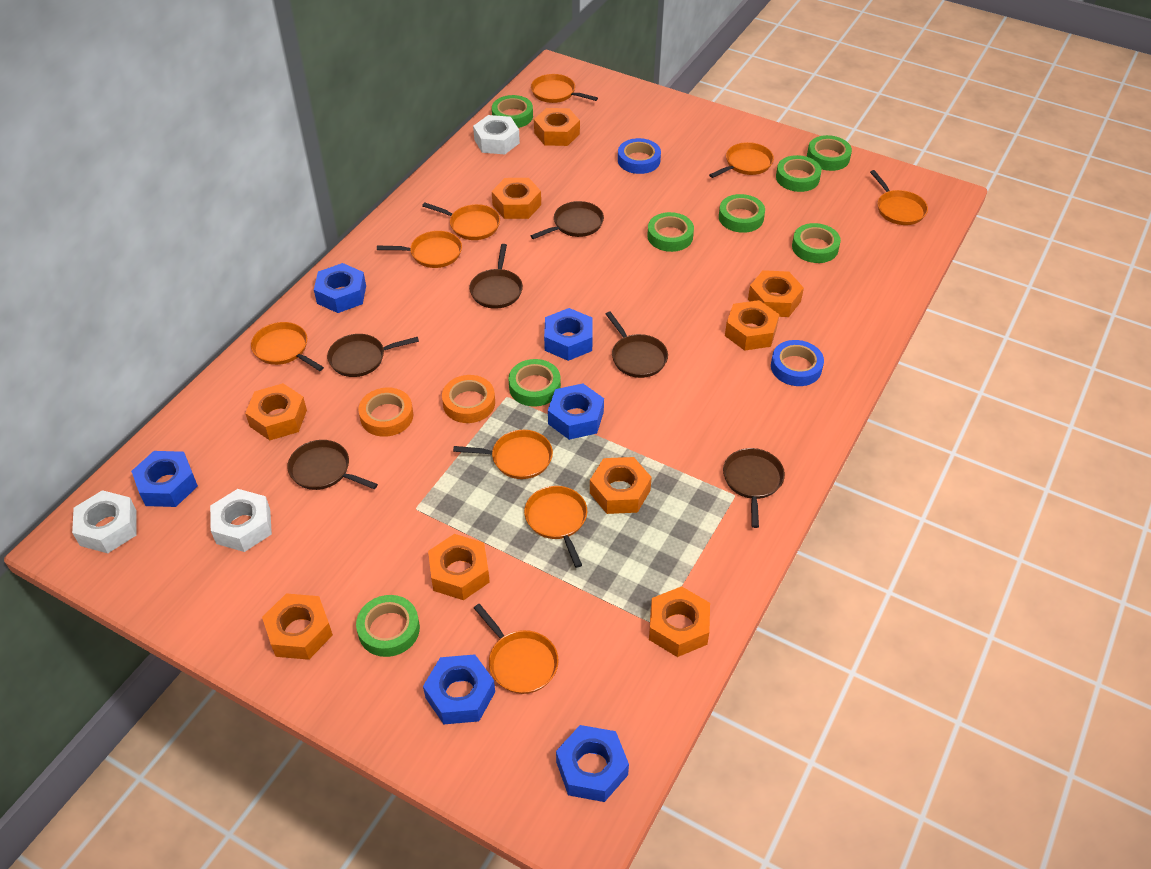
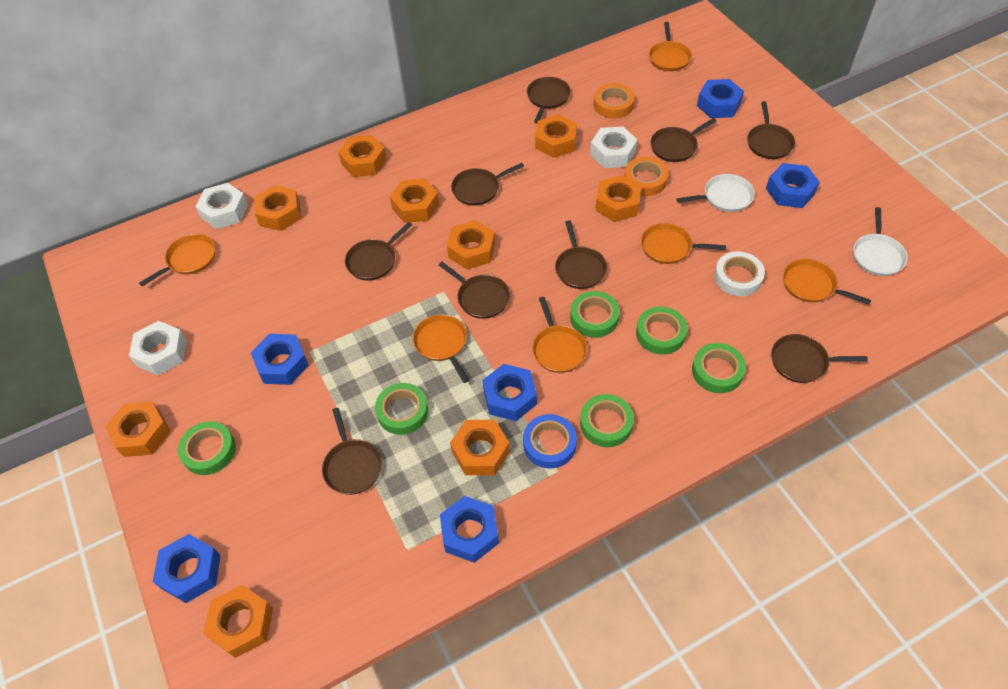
blue tape: 2 -> 1
brown pan: 6 -> 9
green tape: 8 -> 6
orange pan: 9 -> 6
white pan: 0 -> 2
white tape: 0 -> 1

